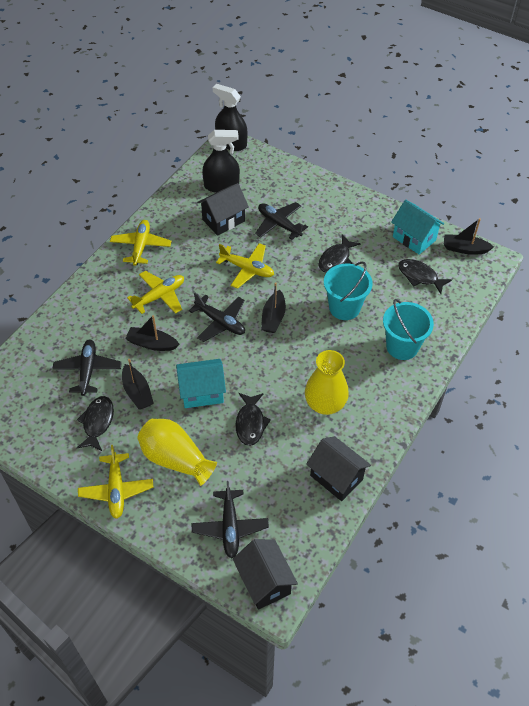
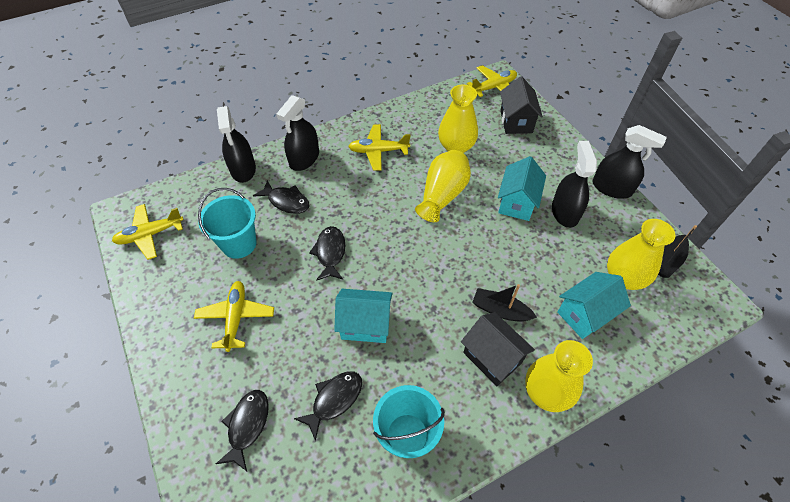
black boat: 4 -> 2
black house: 3 -> 2
black plane: 4 -> 0
black spray bottle: 2 -> 4
turquoise house: 2 -> 3
yellow vase: 2 -> 4

